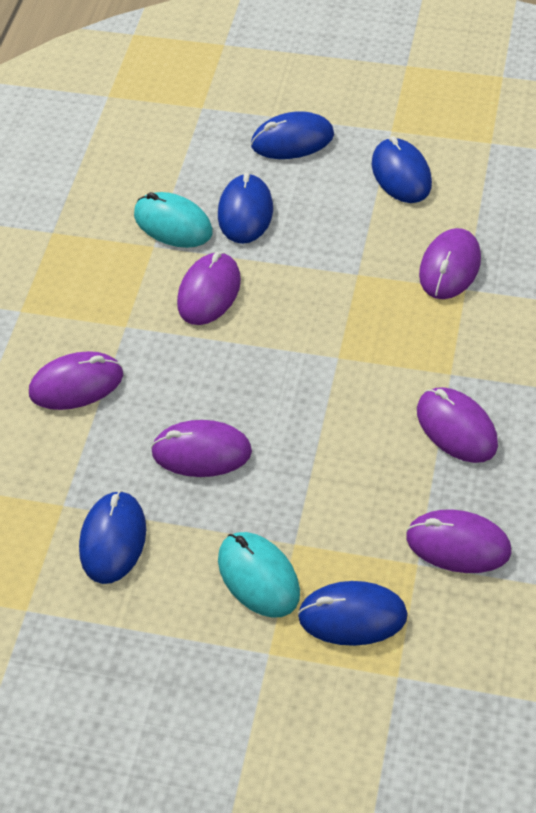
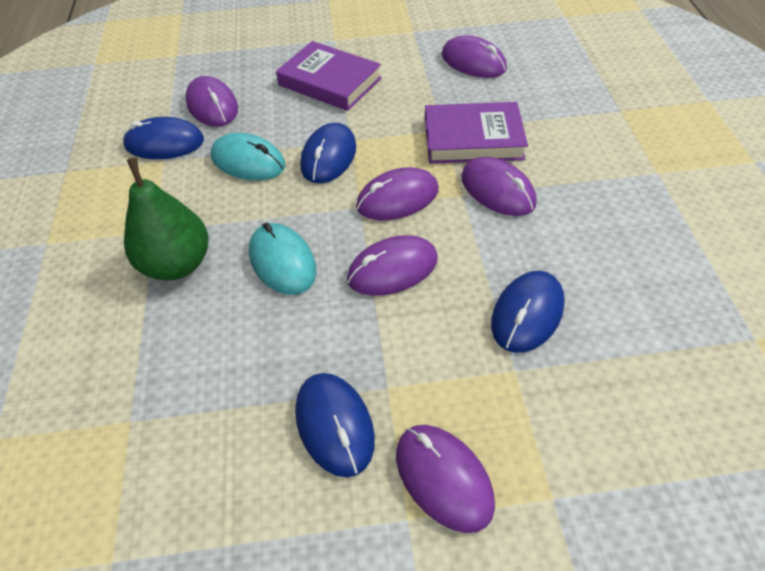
blue mouse: 5 -> 4
green pear: 0 -> 1
purple book: 0 -> 2

